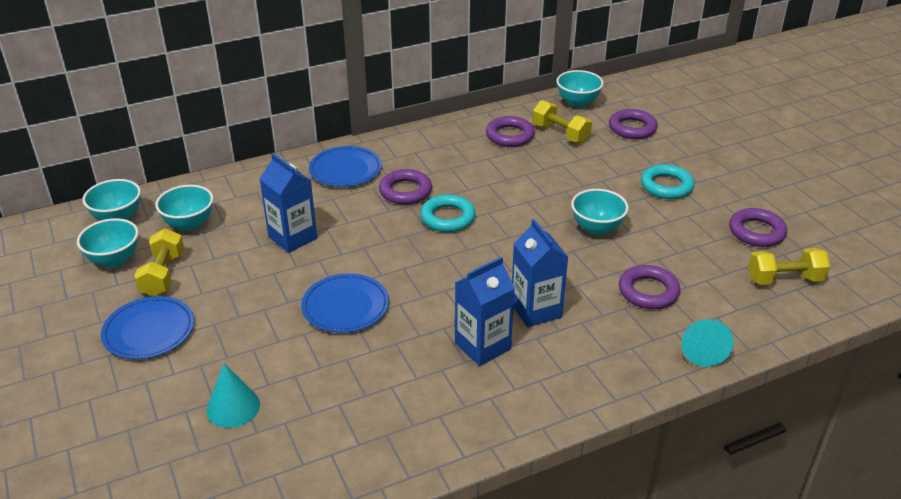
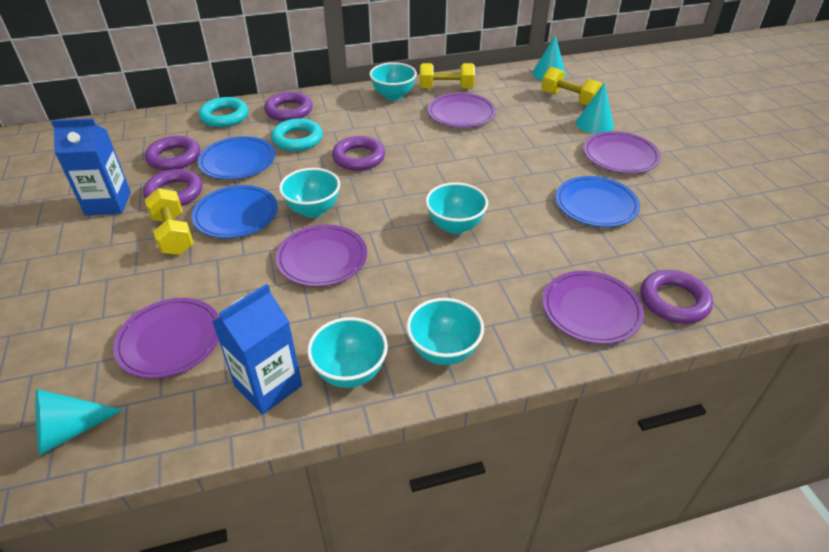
blue carton: 3 -> 2
purple plate: 0 -> 5
turquoise cone: 2 -> 3

